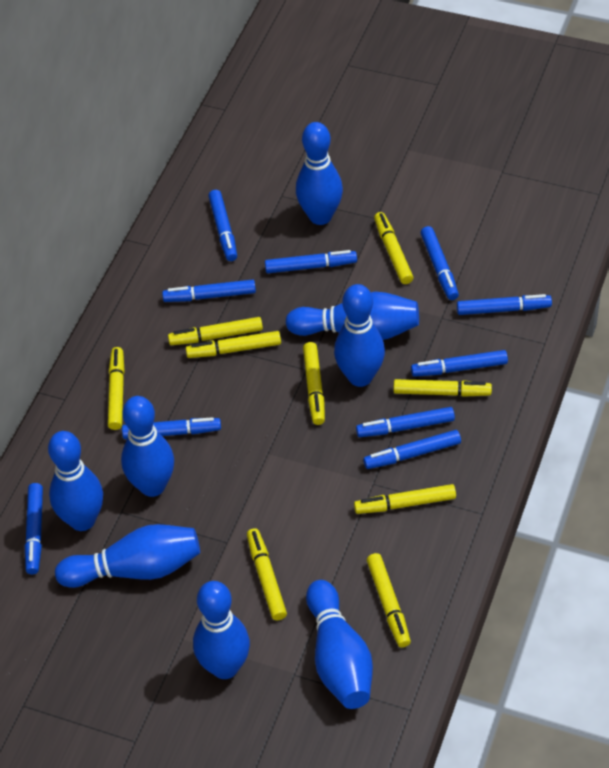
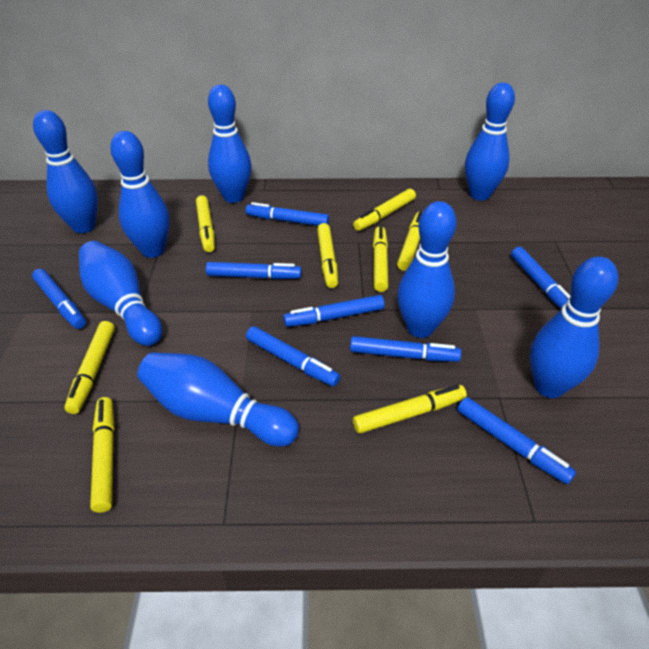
blue marker: 10 -> 8
yellow marker: 9 -> 8

